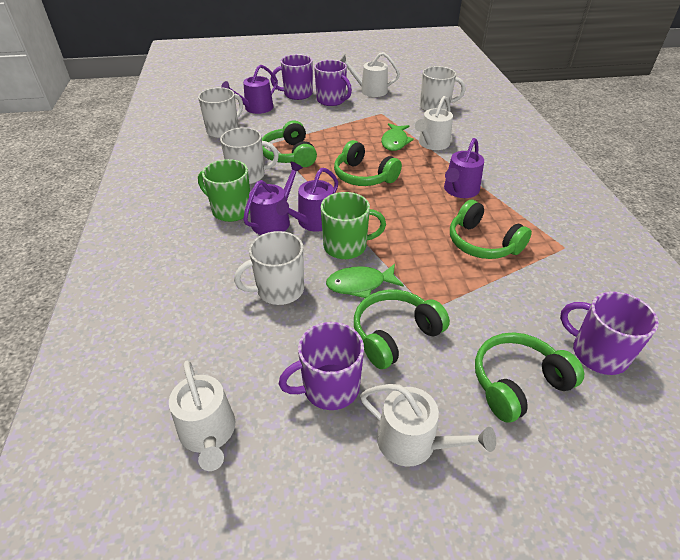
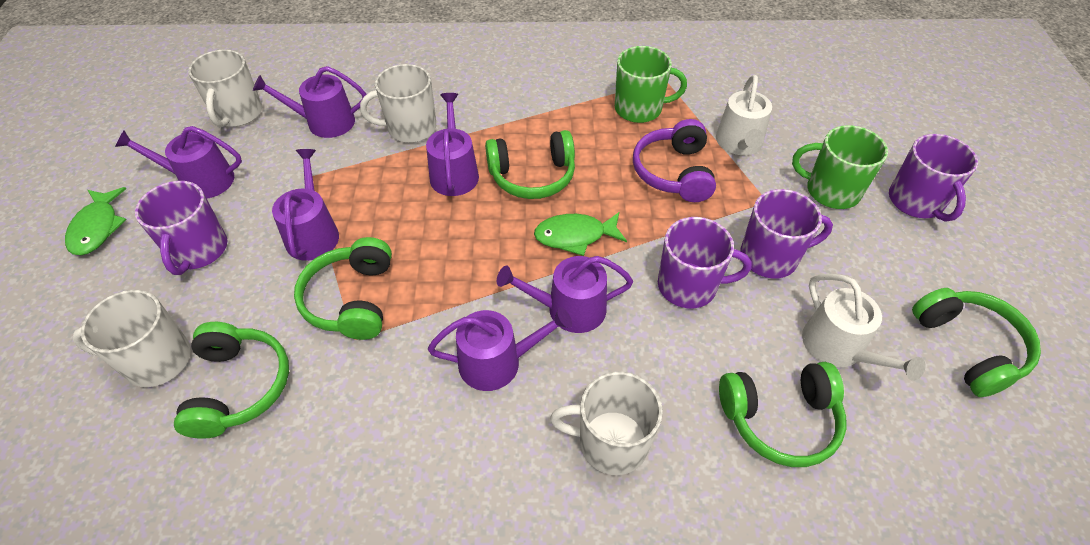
purple headphones: 0 -> 1
purple watering can: 4 -> 6
white watering can: 4 -> 2

